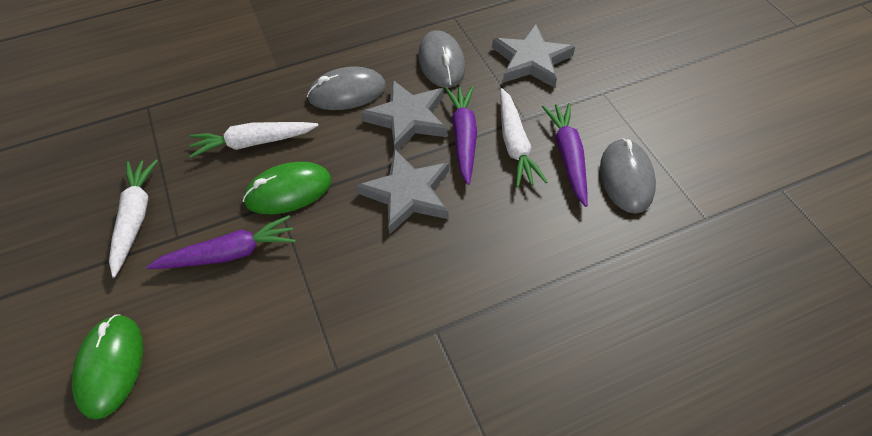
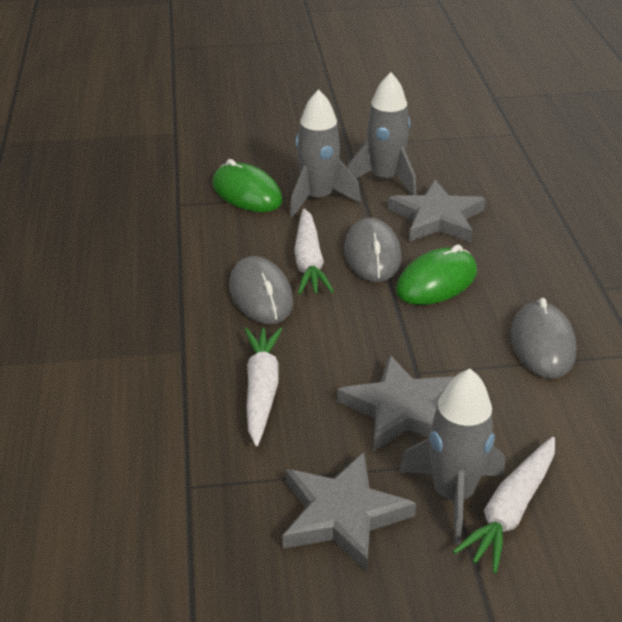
grey rocket: 0 -> 3
purple carrot: 3 -> 0

